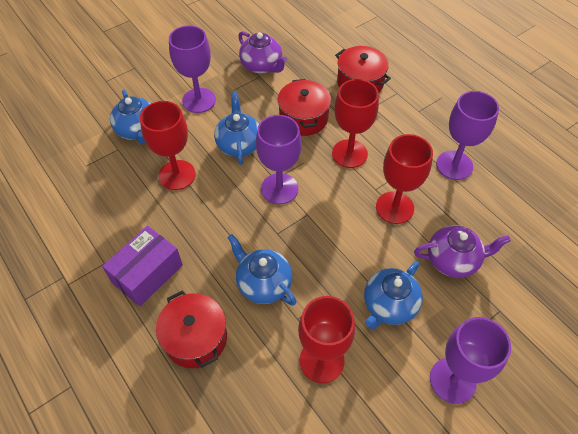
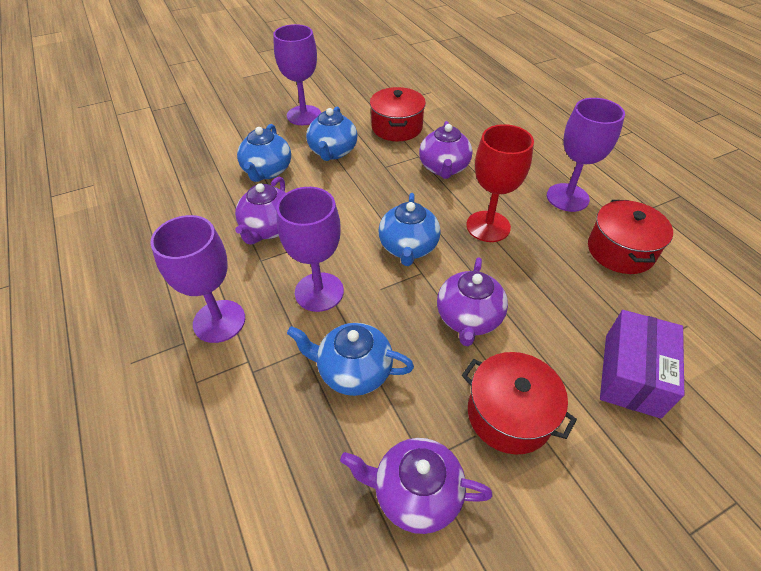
purple teapot: 2 -> 4
red goblet: 4 -> 1

